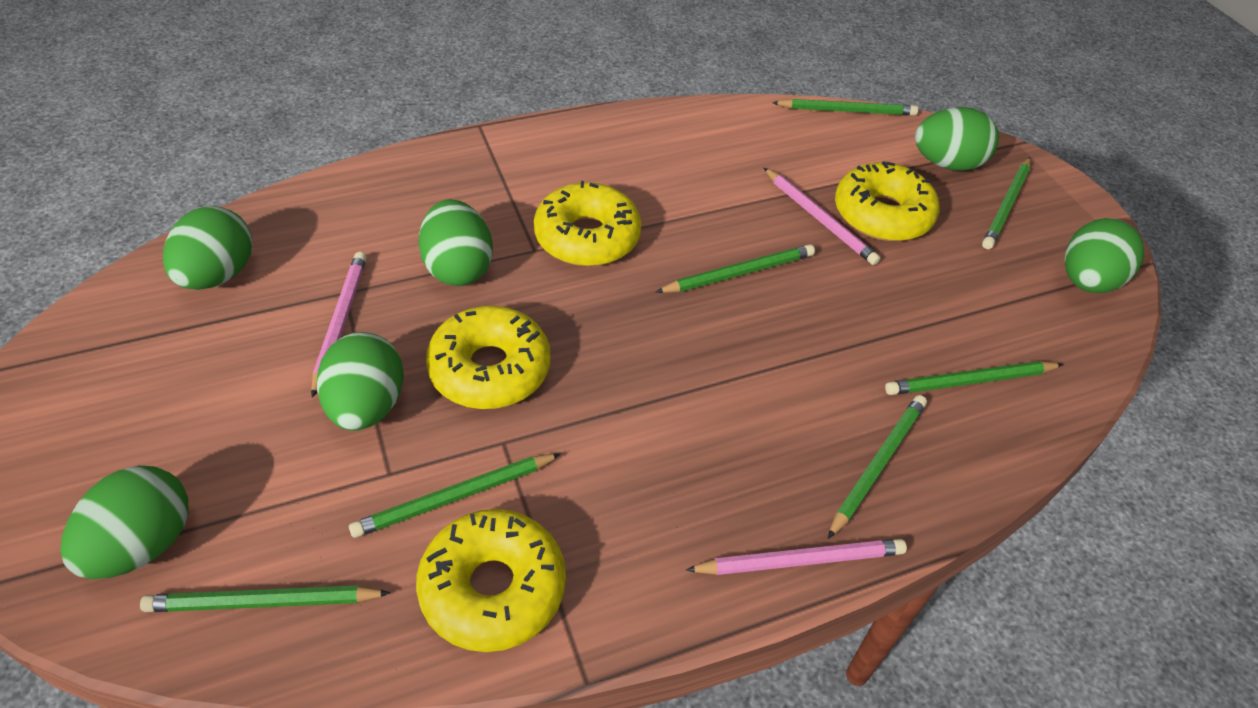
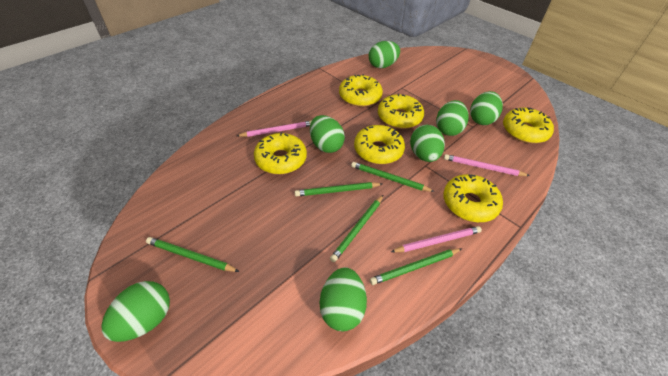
green egg: 6 -> 7
green pencil: 7 -> 5
yellow donut: 4 -> 6

